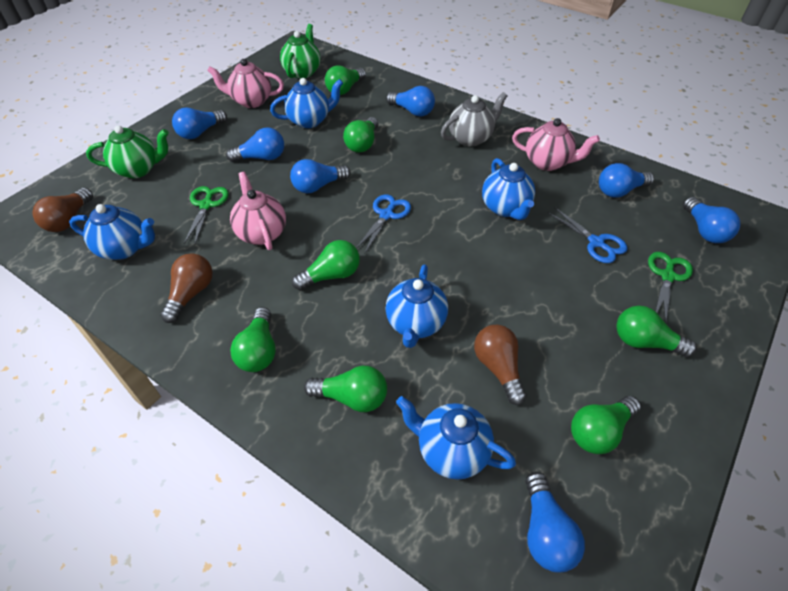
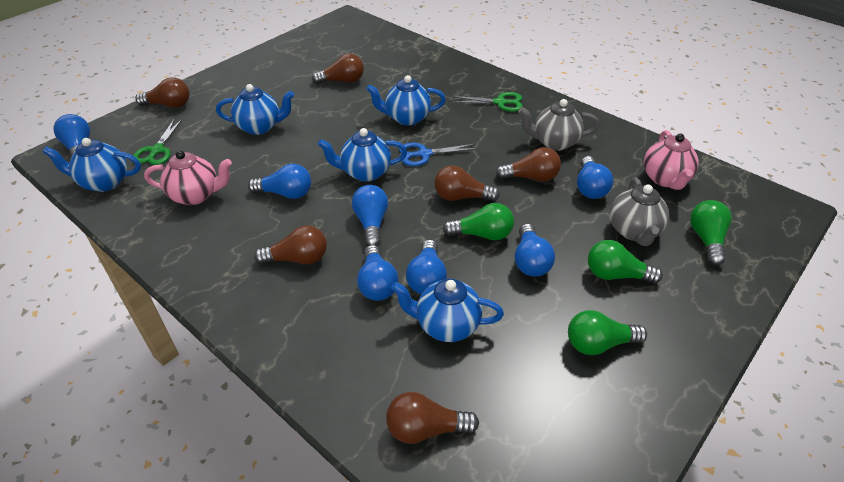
blue scissors: 2 -> 1
brown light bulb: 3 -> 6
green light bulb: 7 -> 4
green teapot: 2 -> 0
grey teapot: 1 -> 2
pink teapot: 3 -> 2

